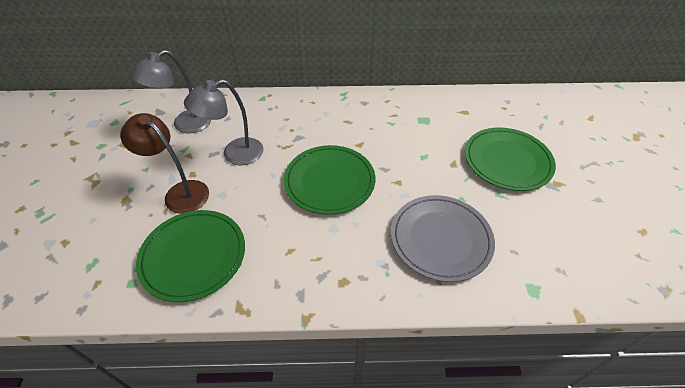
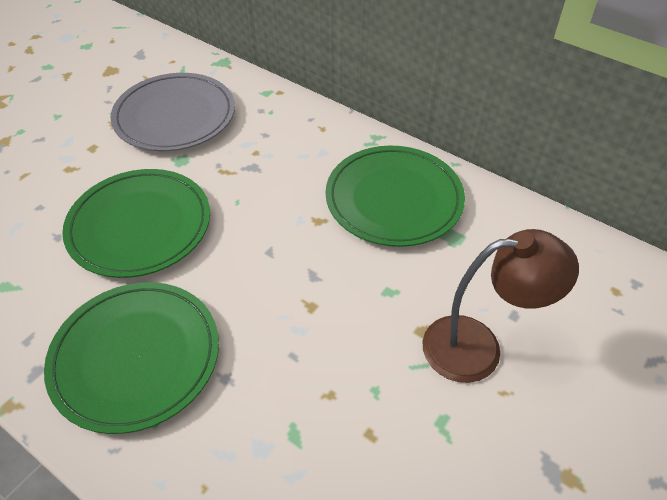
grey lamp: 2 -> 0

